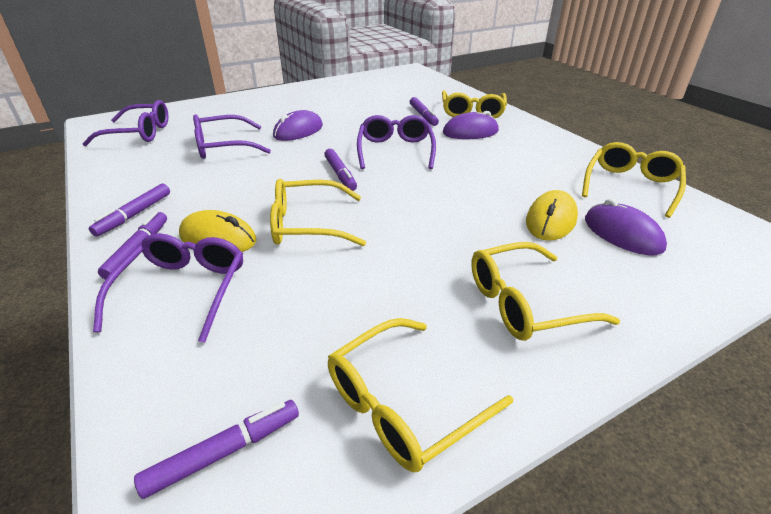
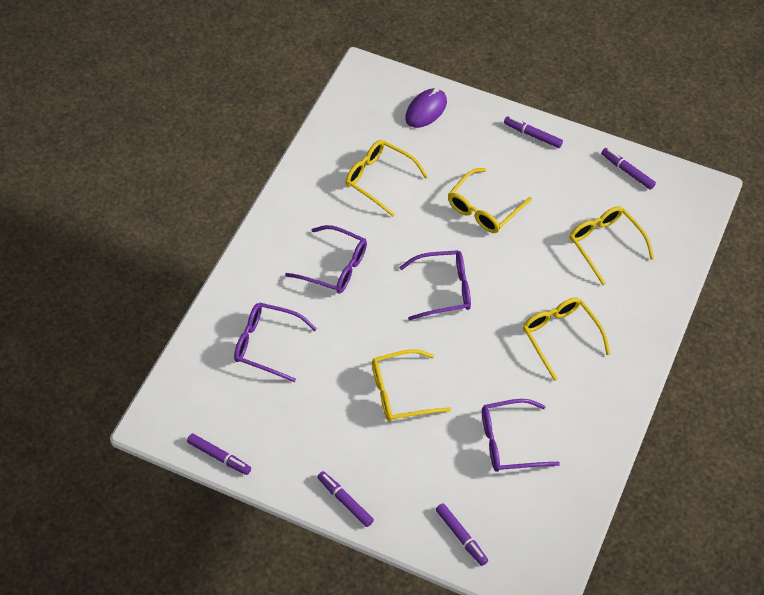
purple mouse: 3 -> 1
yellow mouse: 2 -> 0

